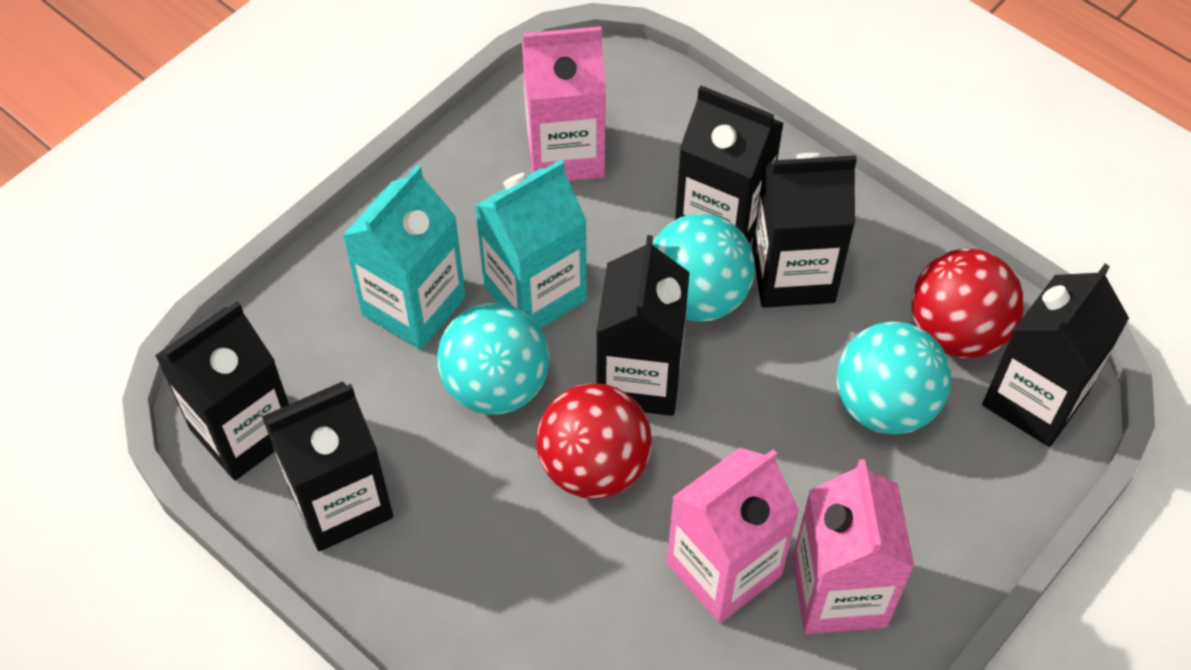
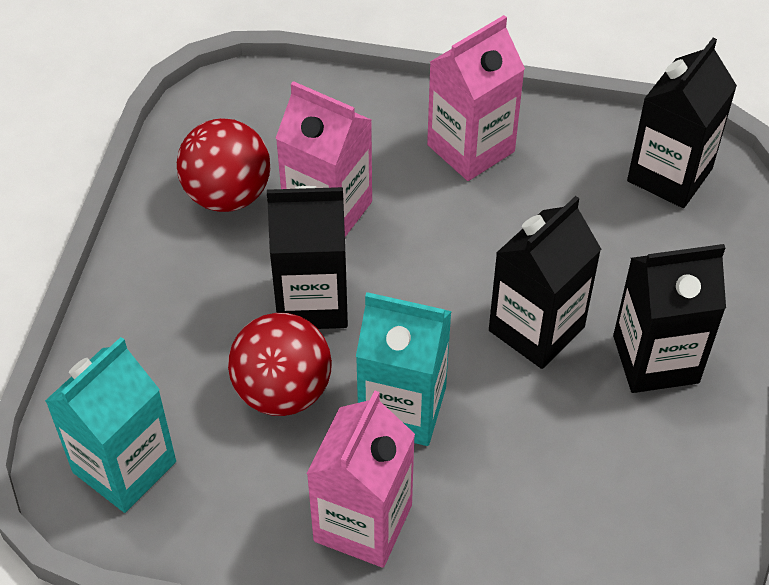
black carton: 6 -> 4
turquoise ball: 3 -> 0

